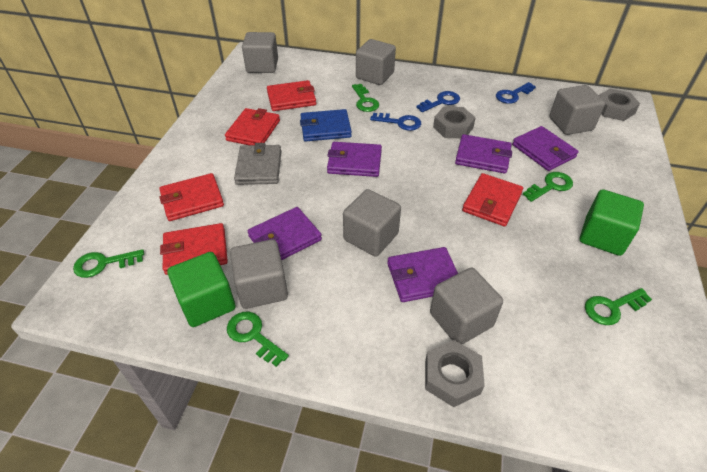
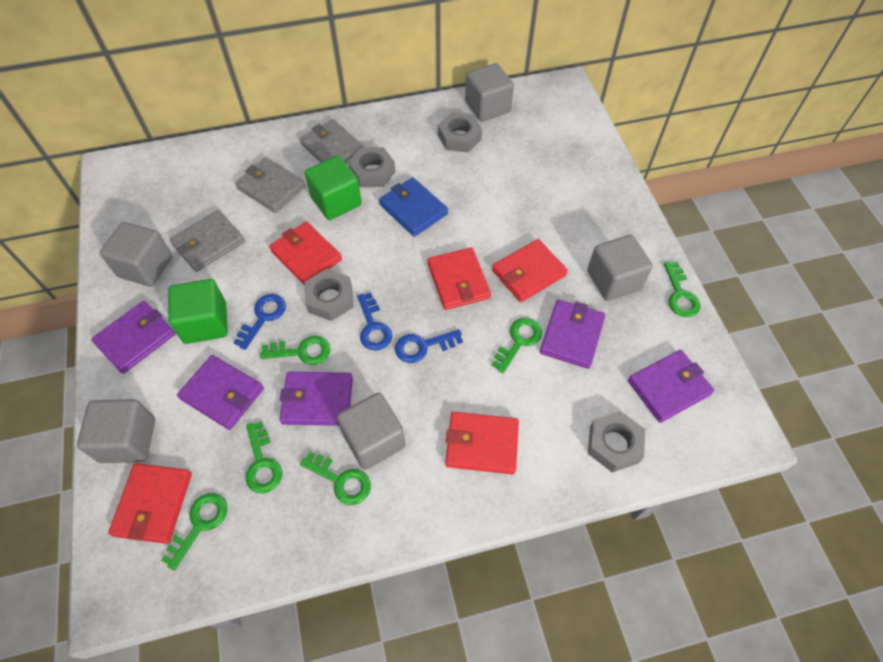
green key: 5 -> 6
grey cube: 6 -> 5
grey nut: 3 -> 4
grey wallet: 1 -> 3

